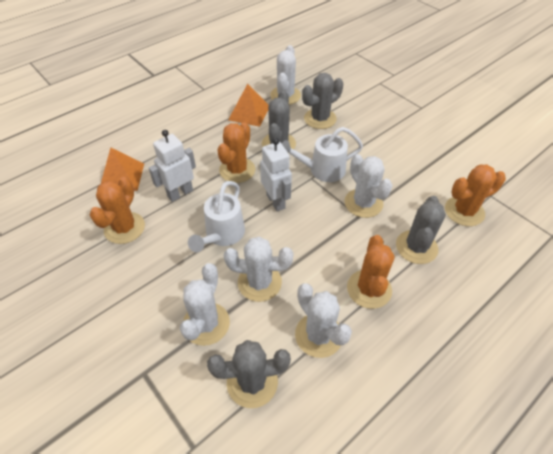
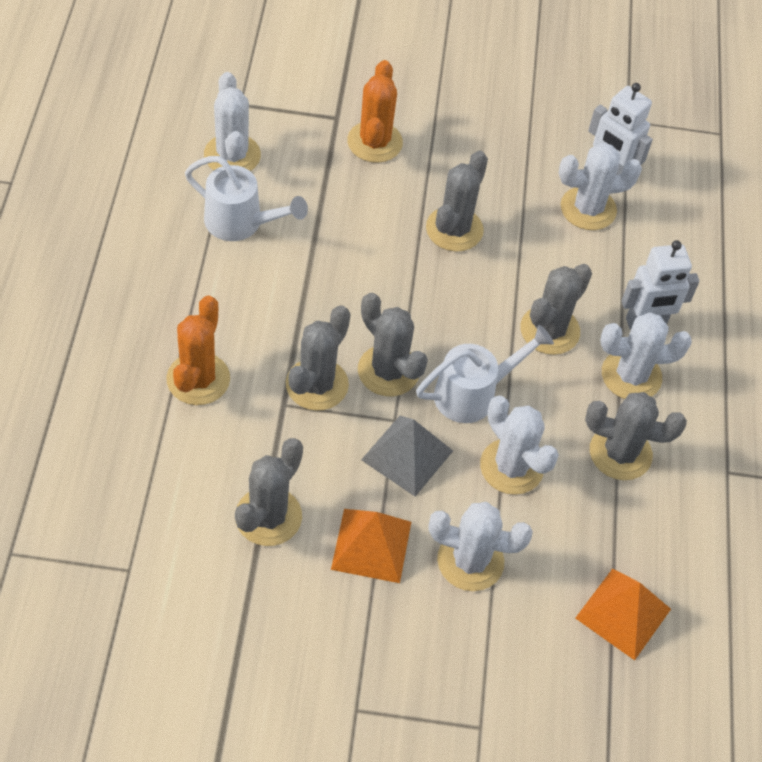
grey cactus: 4 -> 6
grey pyramid: 0 -> 1
orange cactus: 4 -> 2

